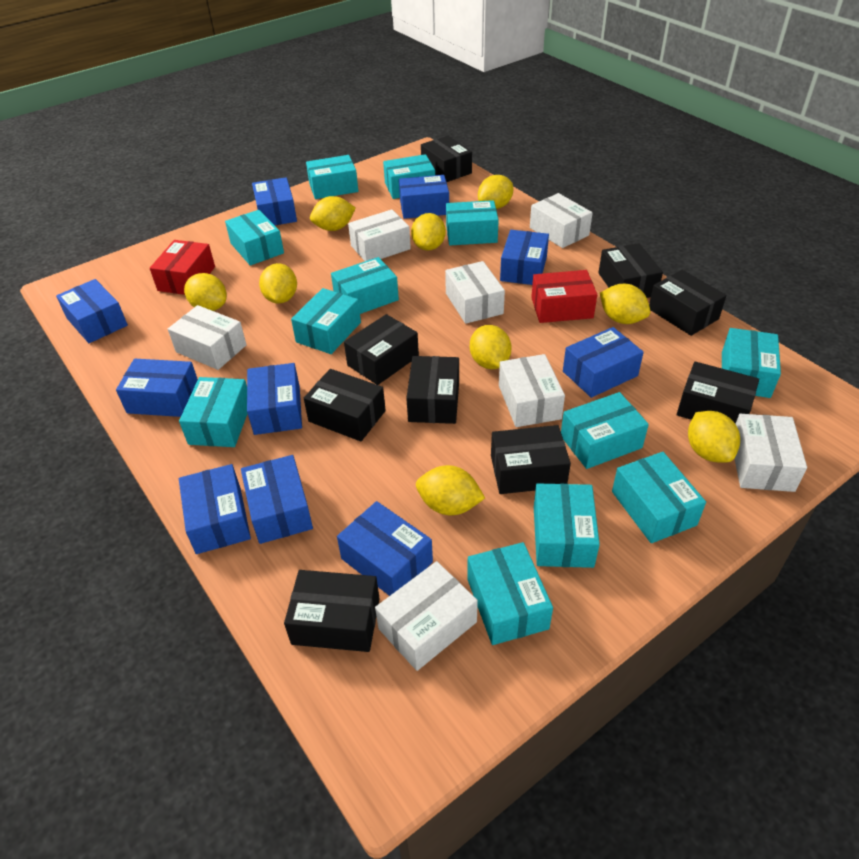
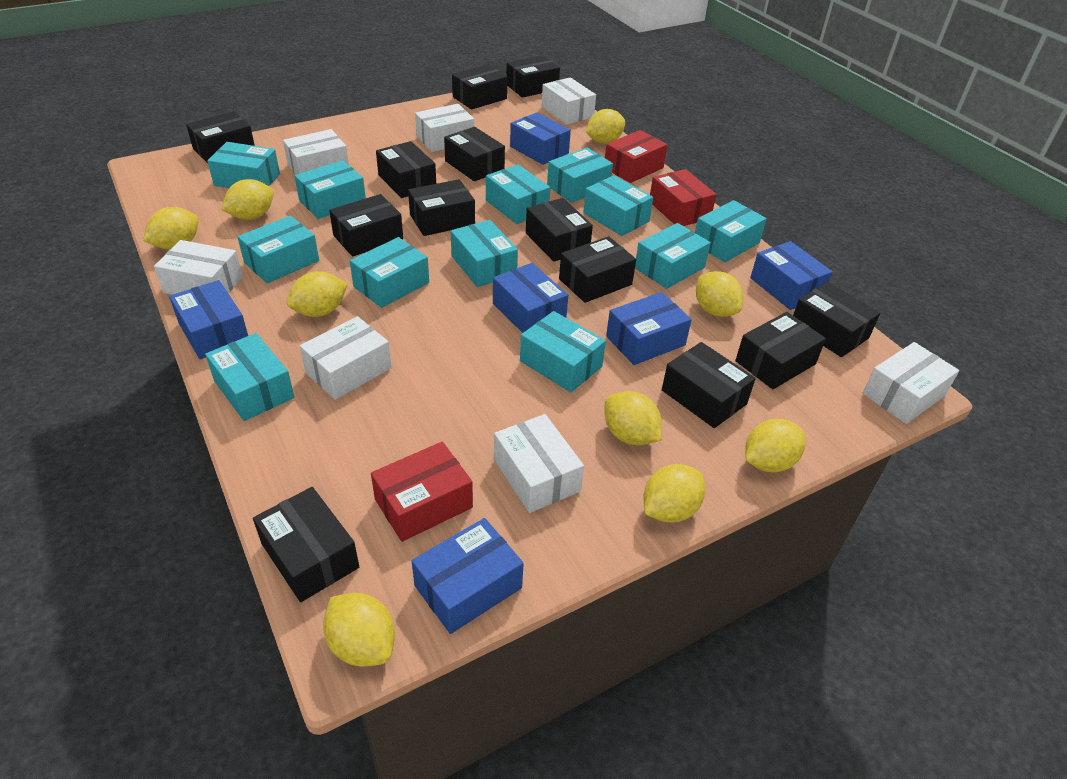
black box: 9 -> 13
blue box: 10 -> 6
red box: 2 -> 3

